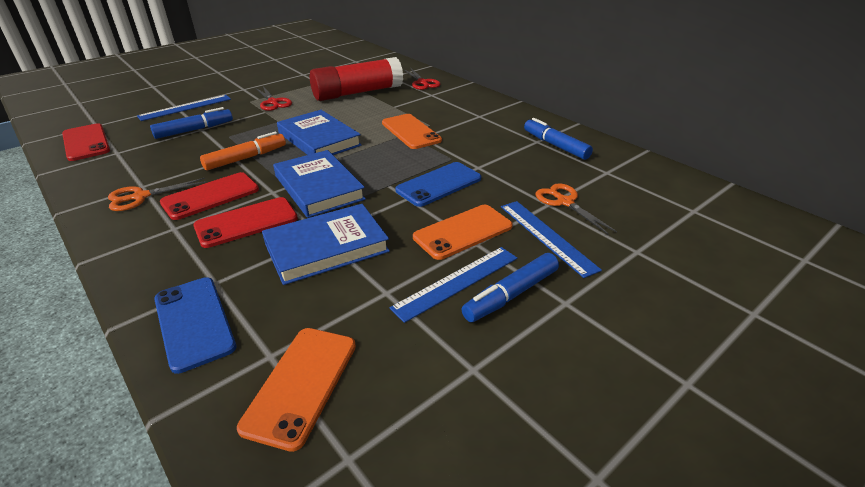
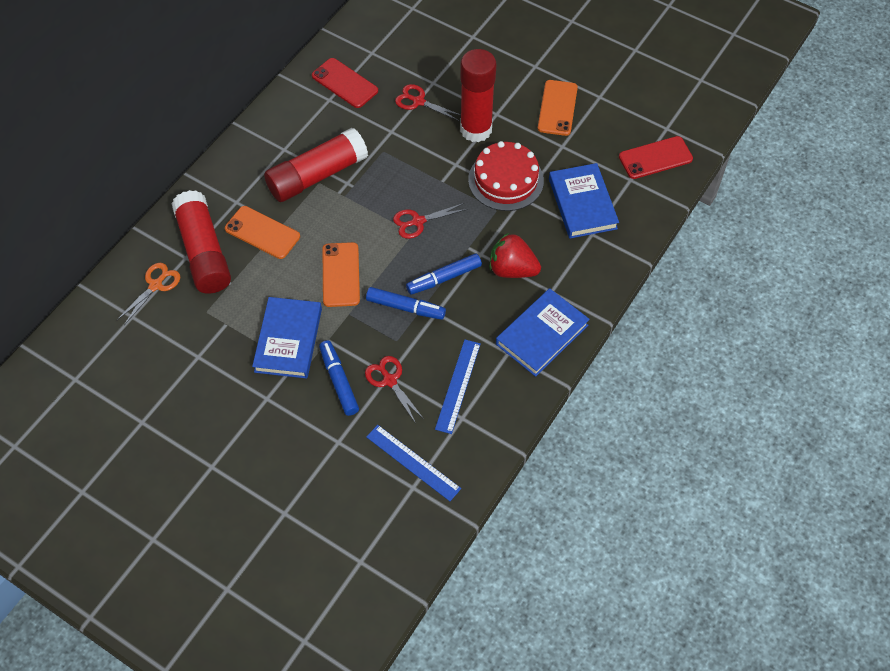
blue phone: 2 -> 0
blue ruler: 3 -> 2
orange marker: 1 -> 0
orange scissors: 2 -> 1
red cake: 0 -> 1
red glue stick: 1 -> 3
red phone: 3 -> 2
red scissors: 2 -> 3
red strawberry: 0 -> 1

